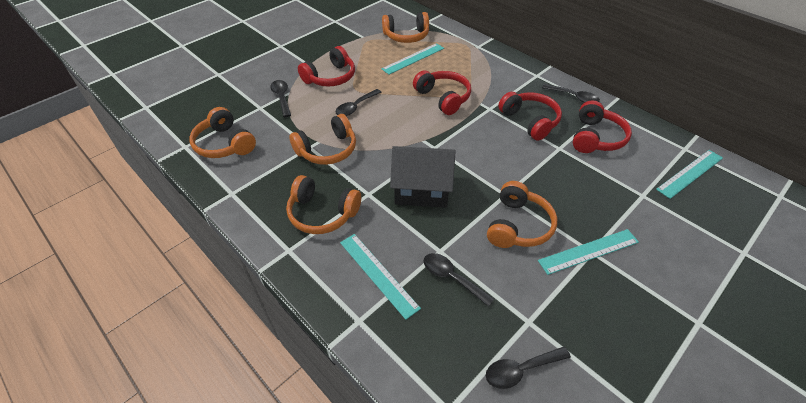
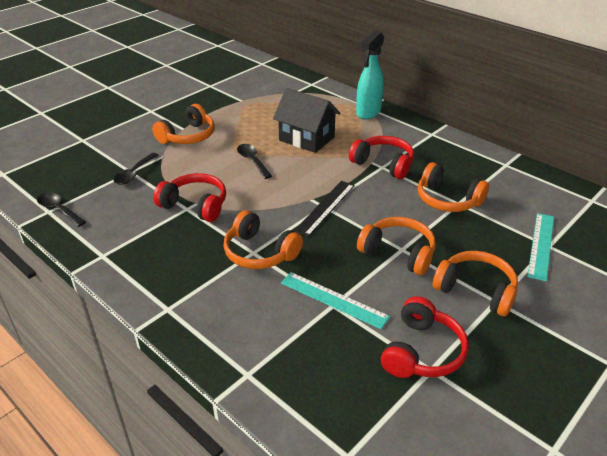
black ruler: 0 -> 1
black spoon: 5 -> 3
red headphones: 4 -> 3
turquoise ruler: 4 -> 2
turquoise spray bottle: 0 -> 1

